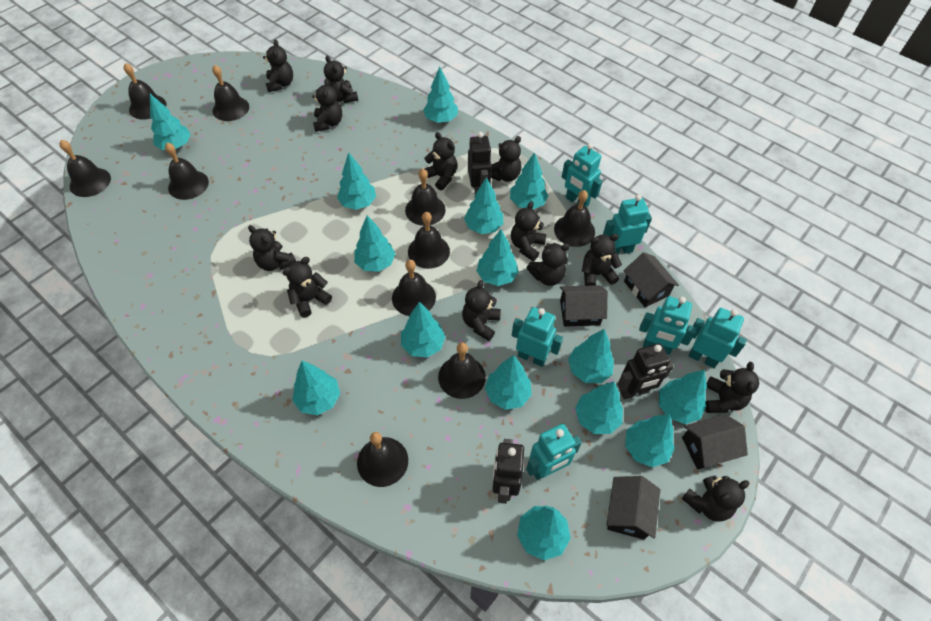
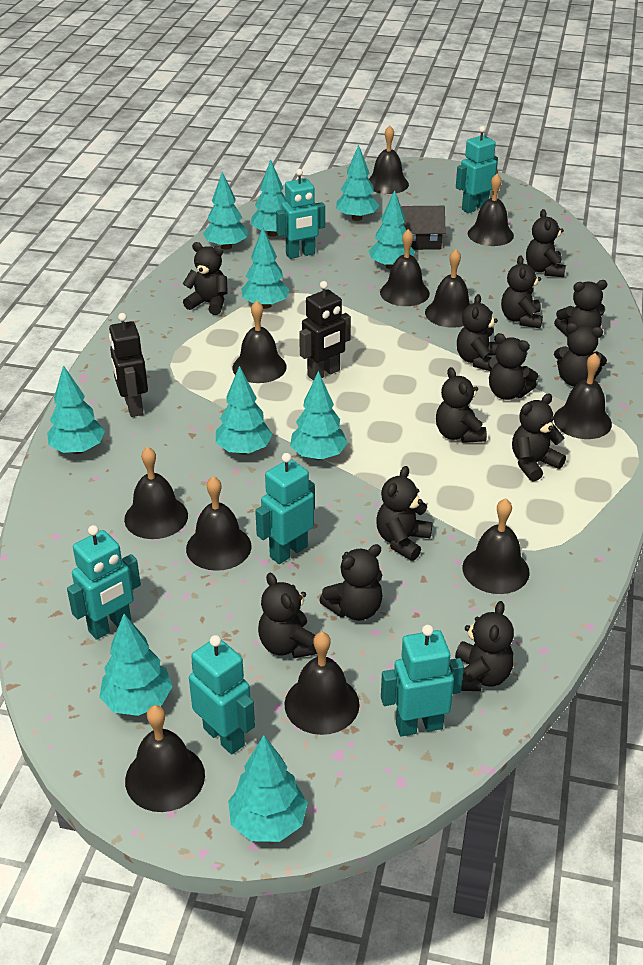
black bell: 10 -> 11
black house: 4 -> 1
black robot: 3 -> 2
turquoise tree: 15 -> 10

